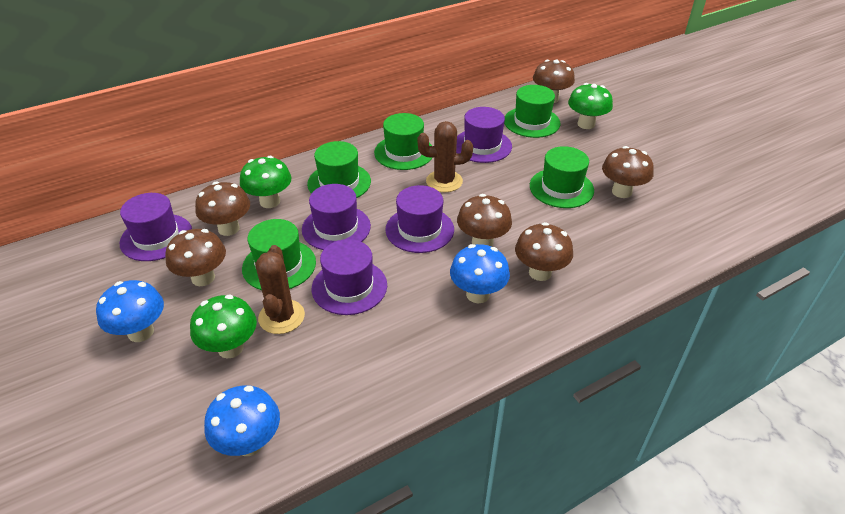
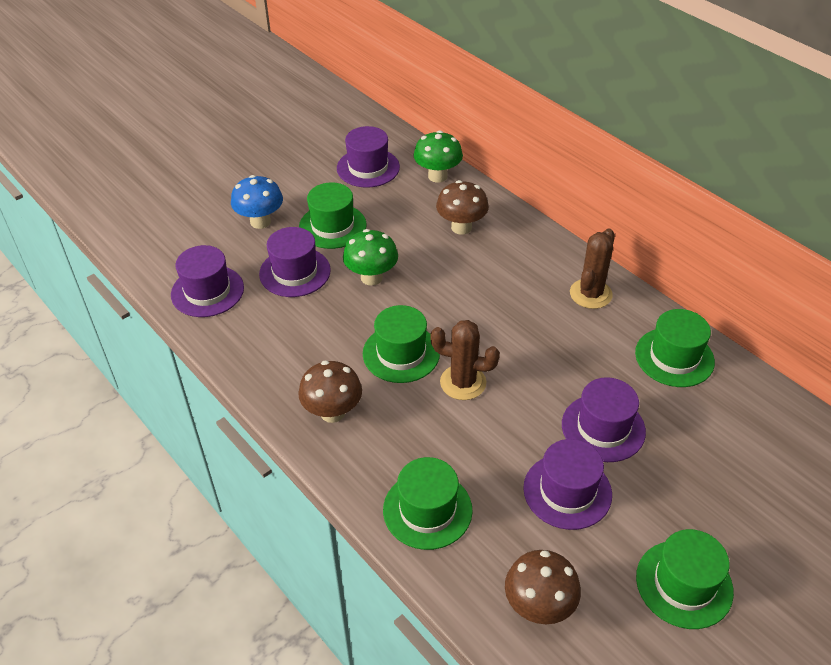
blue mushroom: 3 -> 1
brown mushroom: 6 -> 3
green mushroom: 3 -> 2

